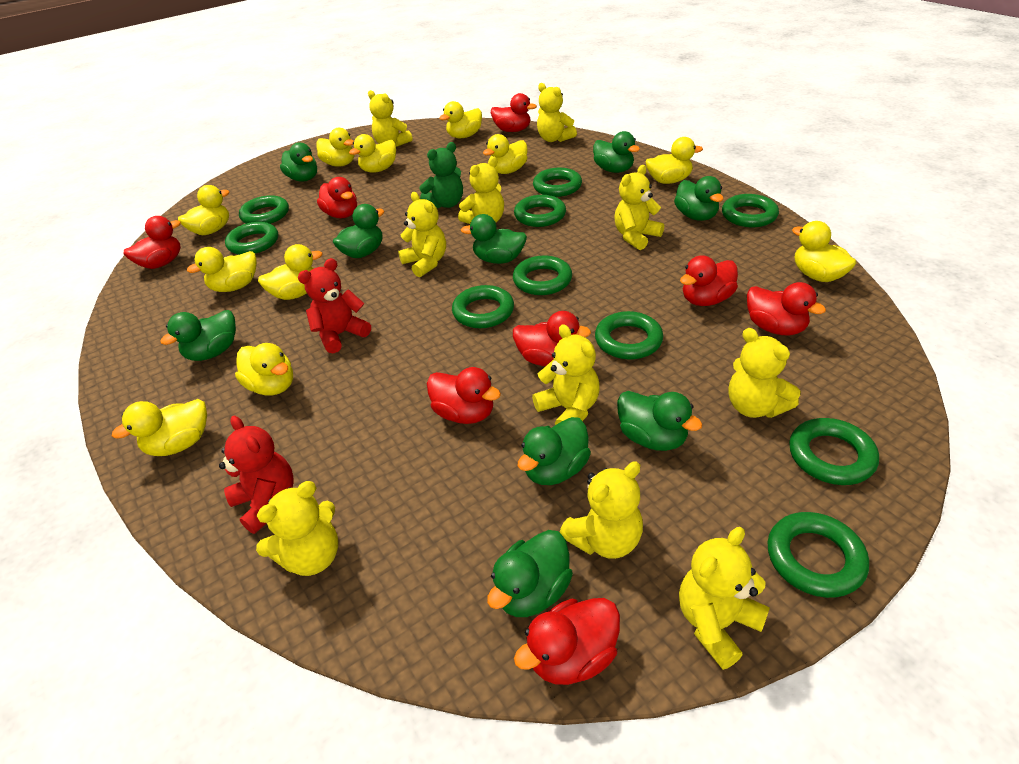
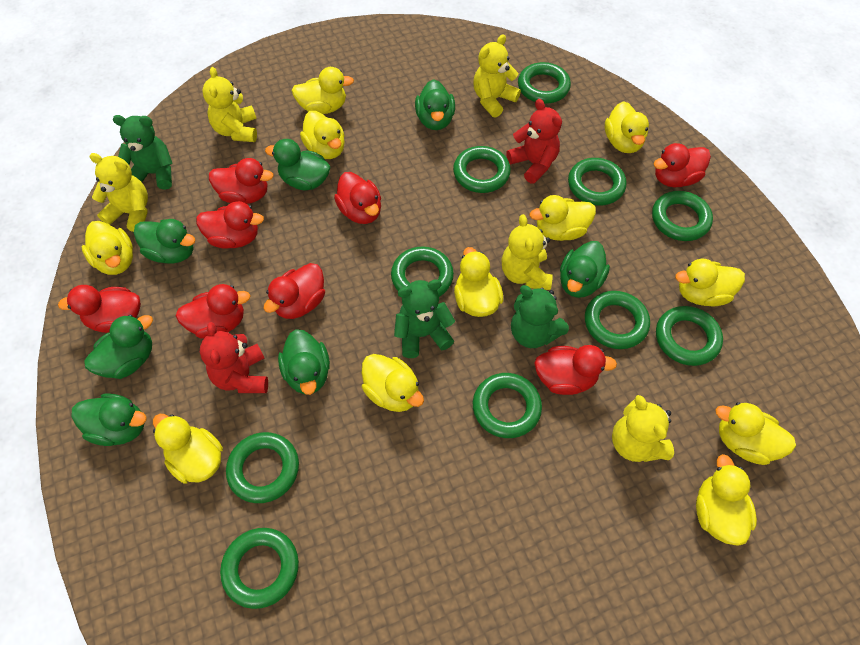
green duck: 9 -> 7
green teddy bear: 1 -> 3
yellow teddy bear: 10 -> 5

